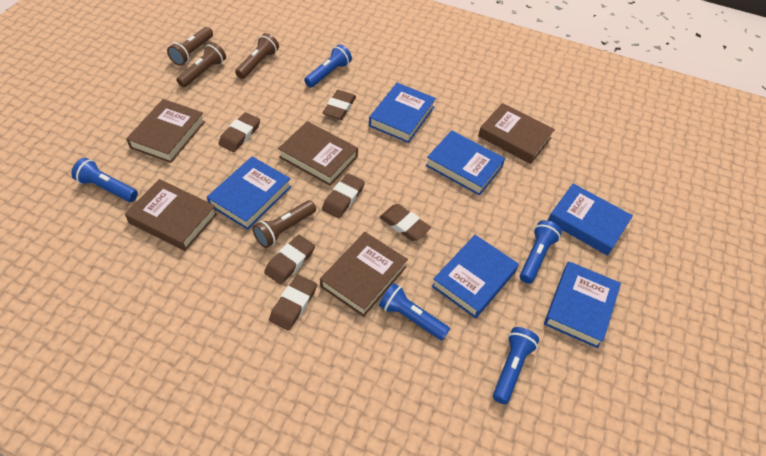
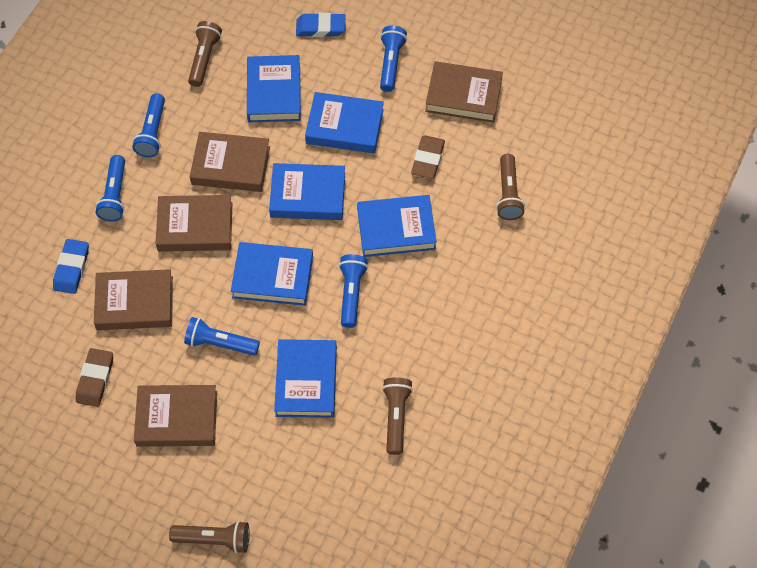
blue eraser: 0 -> 2
brown eraser: 6 -> 2

